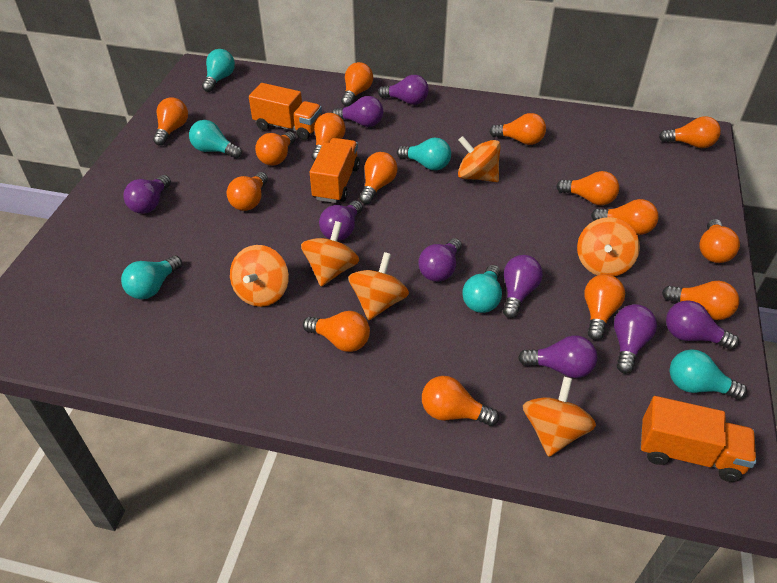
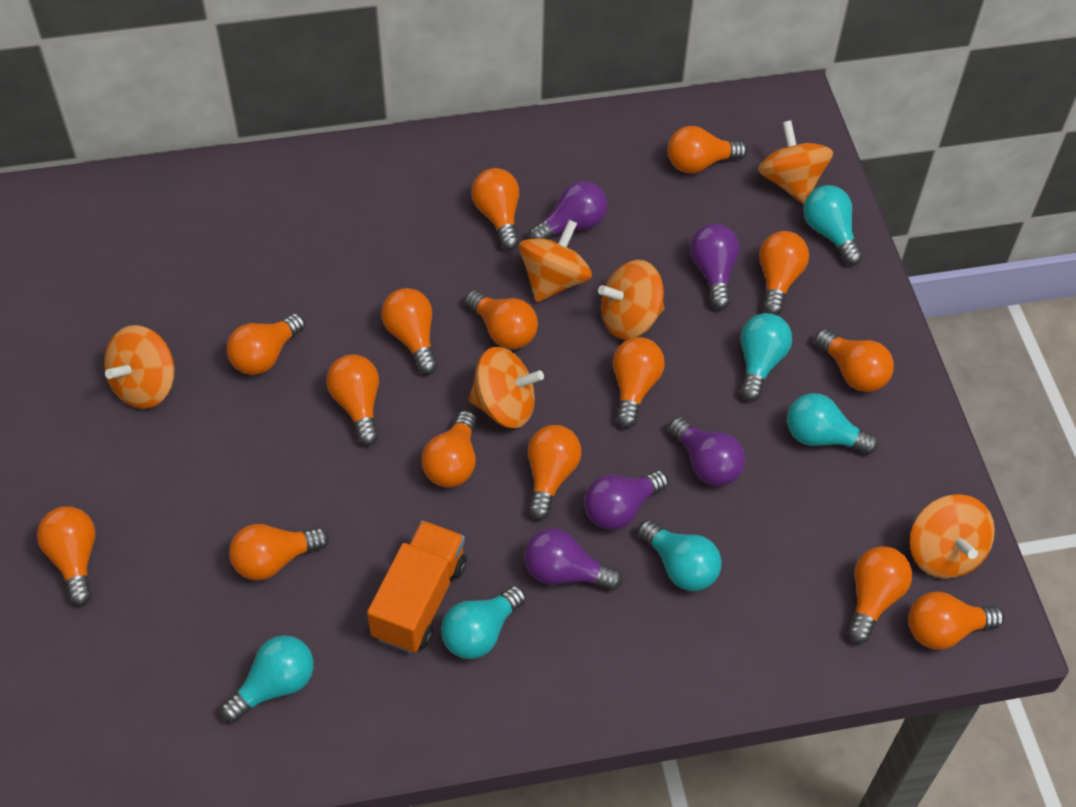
orange truck: 3 -> 1
purple light bulb: 9 -> 5

